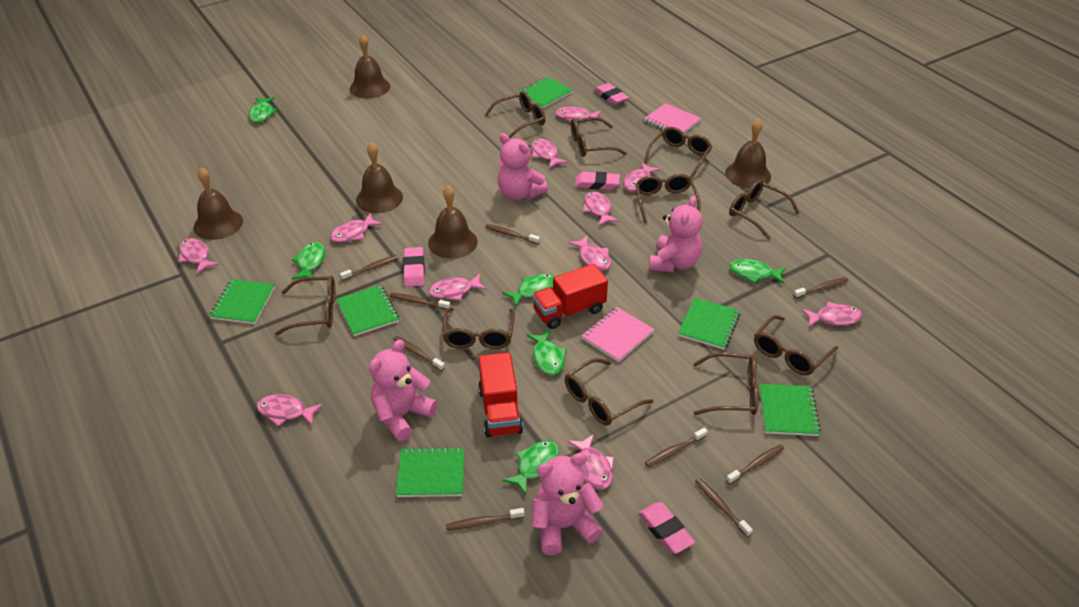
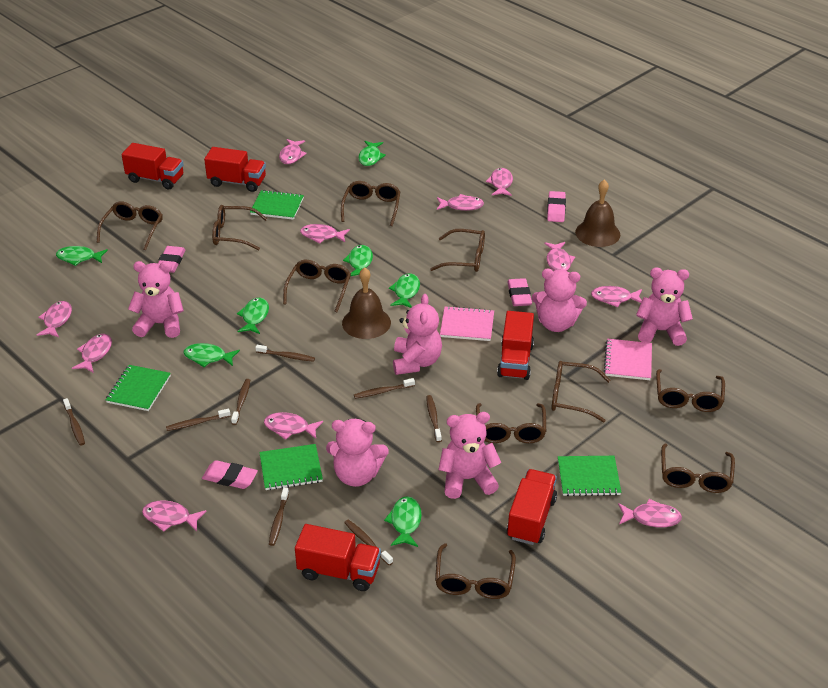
brown bell: 5 -> 2
brown toothbrush: 9 -> 8
green fish: 6 -> 7
green notebook: 6 -> 4
pink teddy bear: 4 -> 6
red truck: 2 -> 5

